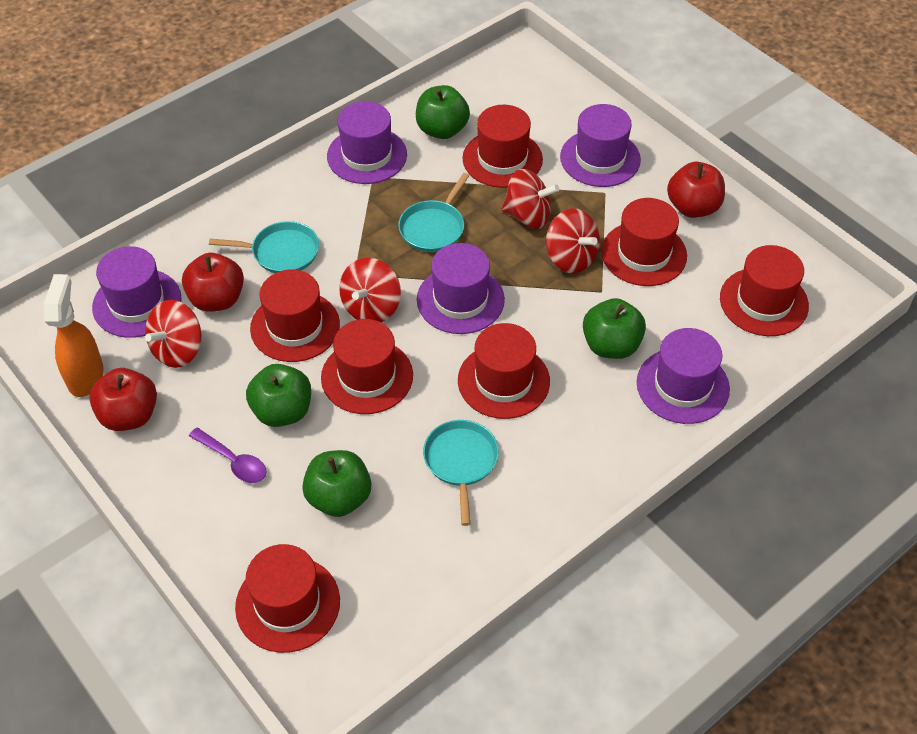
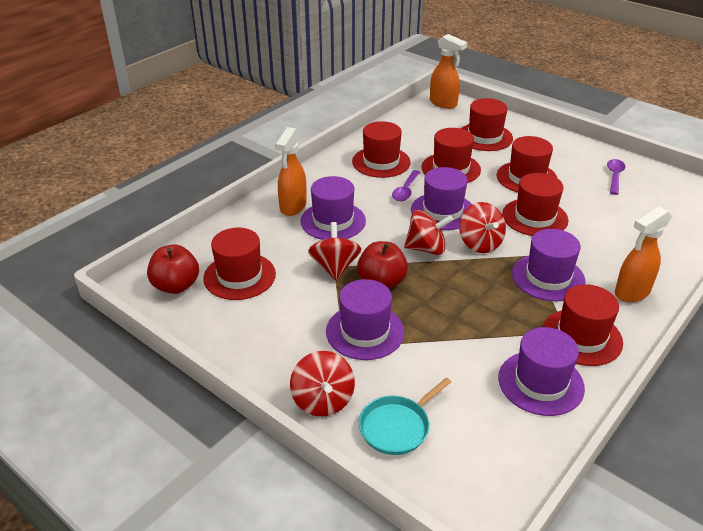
green apple: 4 -> 0
orange spray bottle: 1 -> 3
purple spoon: 1 -> 2
red apple: 3 -> 2
turquoise pan: 3 -> 1

